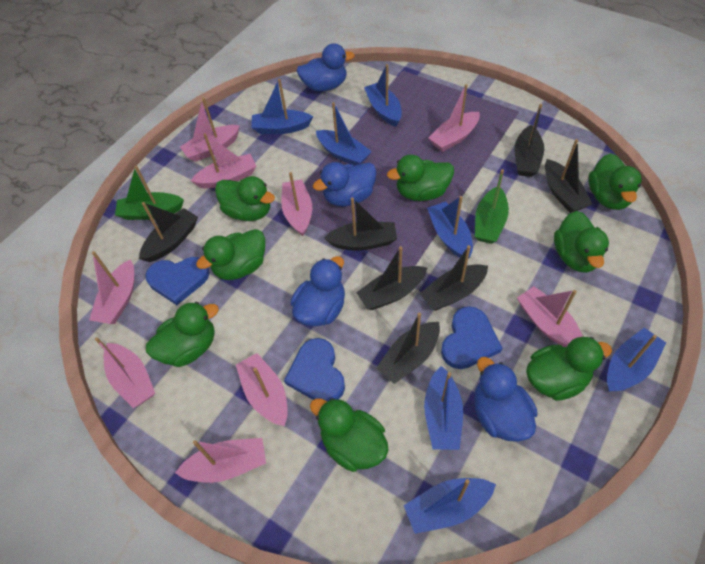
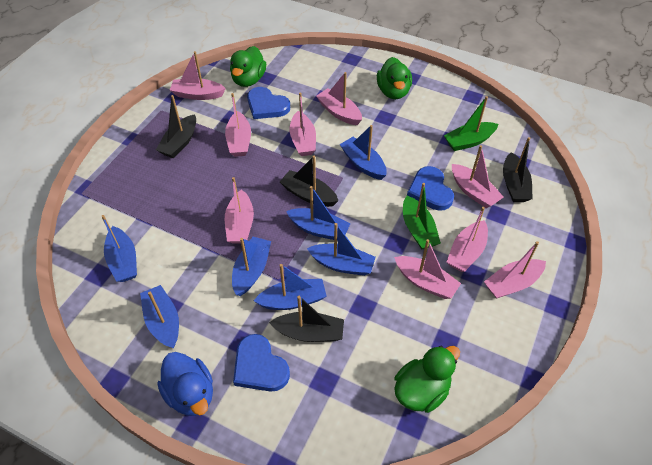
black boat: 7 -> 4
blue duck: 4 -> 1
green duck: 8 -> 3

